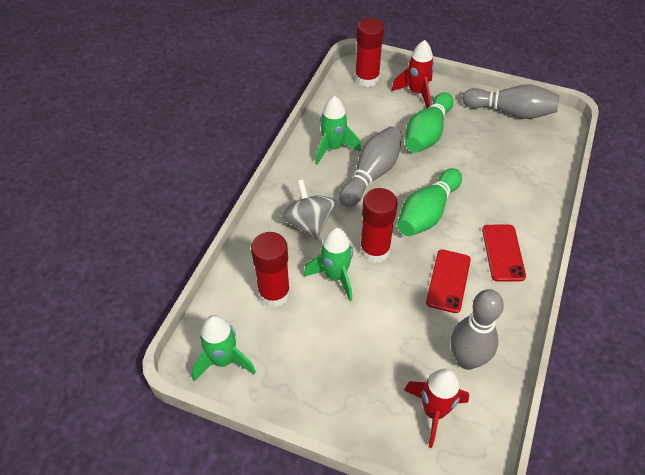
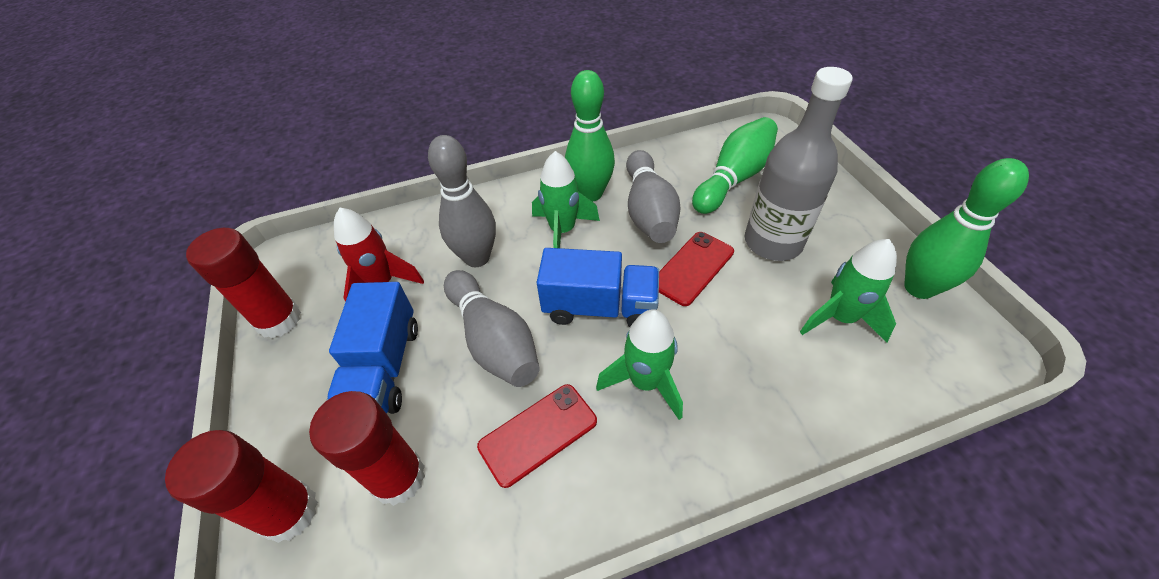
blue truck: 0 -> 2
green bowling pin: 2 -> 3
grey bottle: 0 -> 1
grey spinning top: 1 -> 0
red rocket: 2 -> 1

